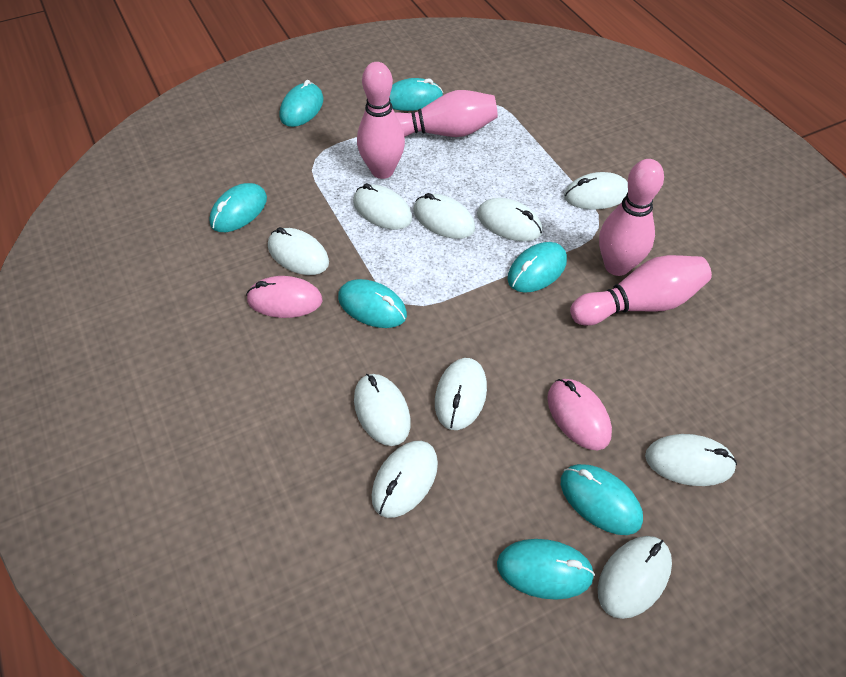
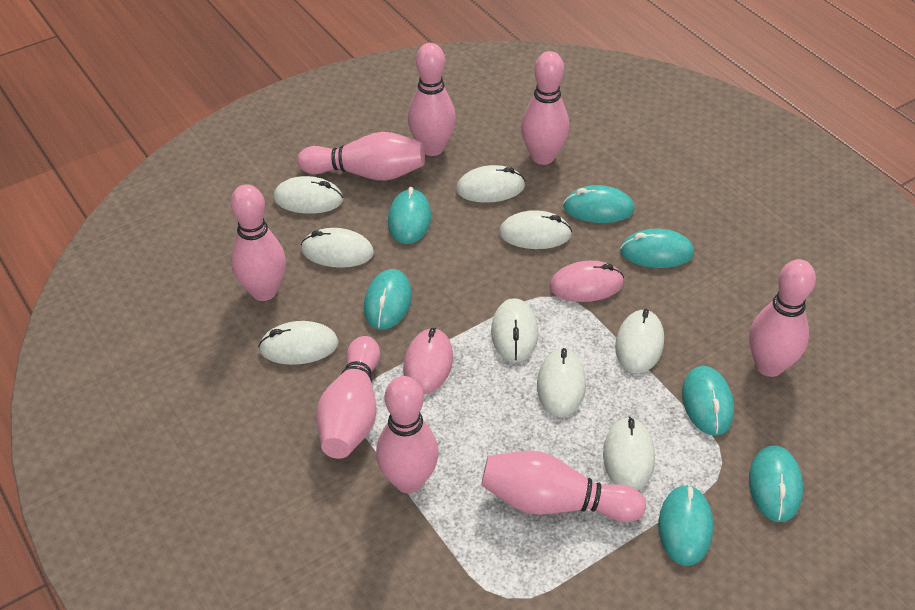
pink bowling pin: 4 -> 8
white mouse: 10 -> 9

